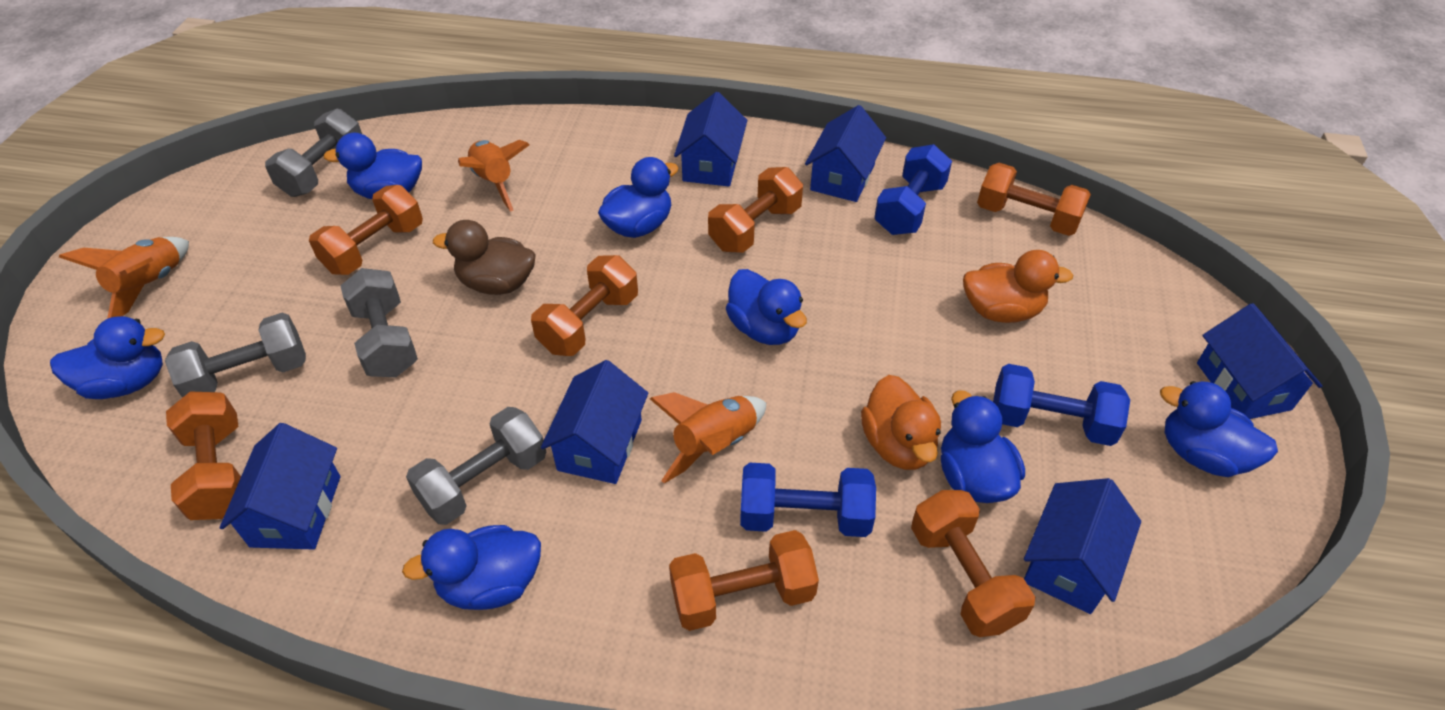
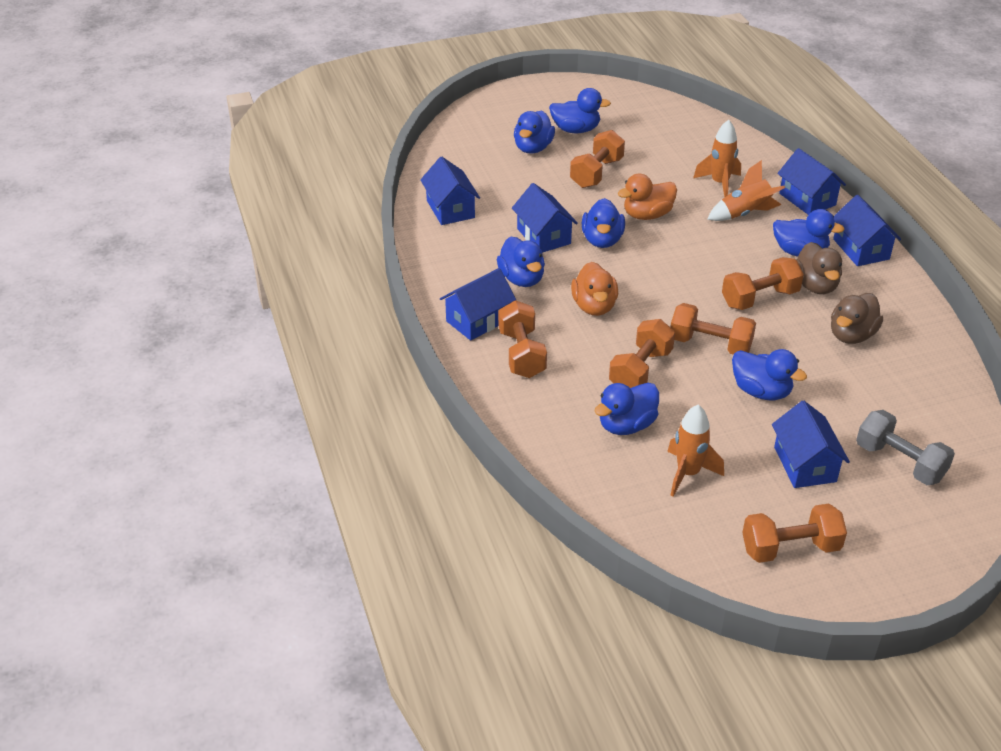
blue dumbbell: 3 -> 0
brown duck: 1 -> 2
grey dumbbell: 4 -> 1
orange dumbbell: 7 -> 6

